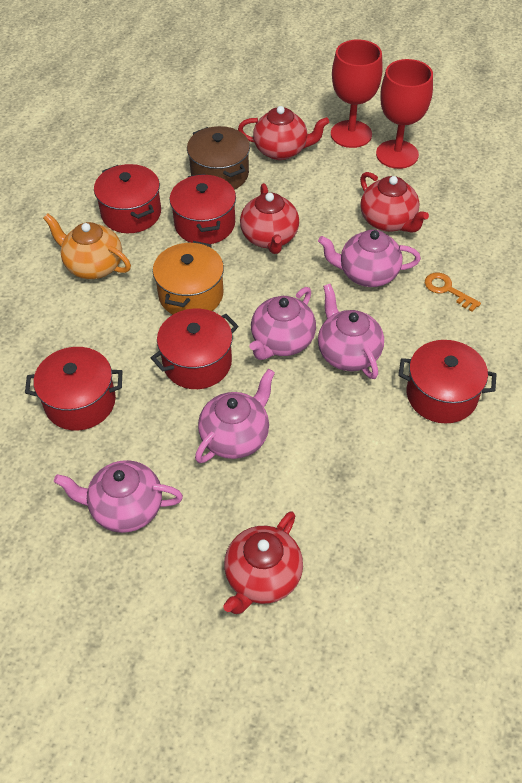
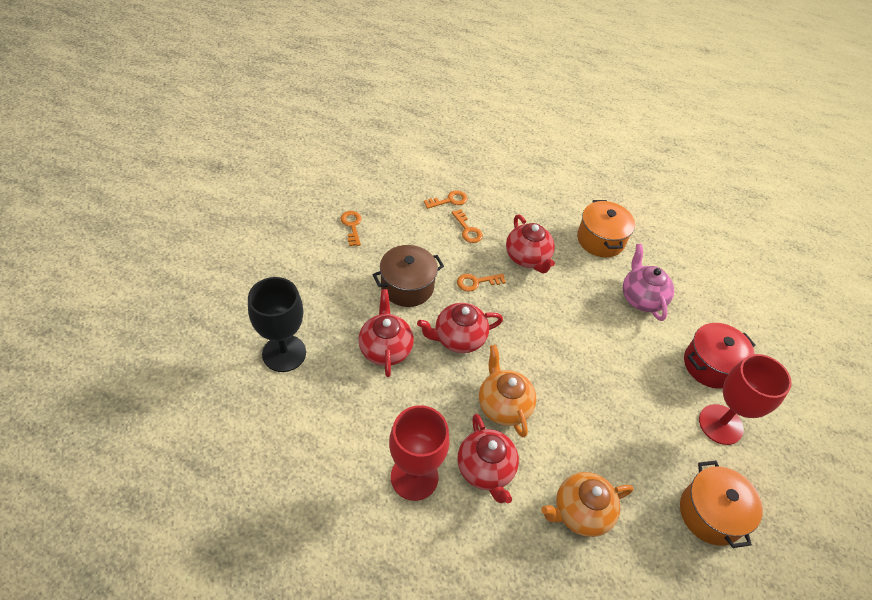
black goblet: 0 -> 1
orange key: 1 -> 4
orange pot: 1 -> 2
orange teapot: 1 -> 2
pink teapot: 5 -> 1
red pot: 5 -> 1

